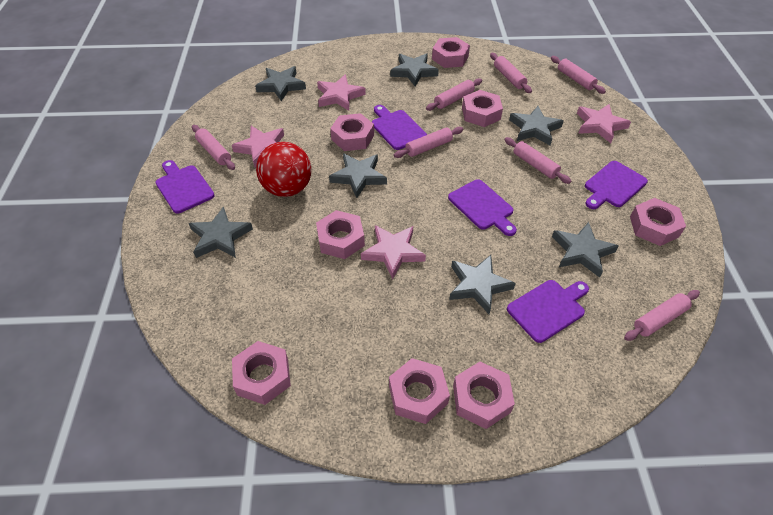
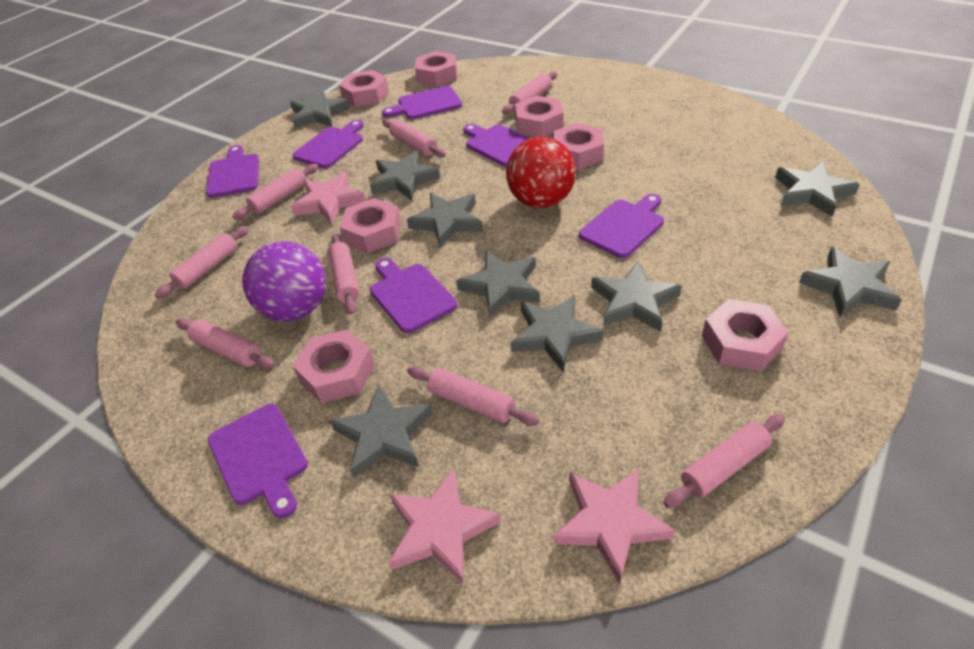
grey star: 7 -> 9
pink nut: 8 -> 7
pink rolling pin: 7 -> 8
pink star: 4 -> 3
purple ball: 0 -> 1
purple cutting board: 5 -> 7

